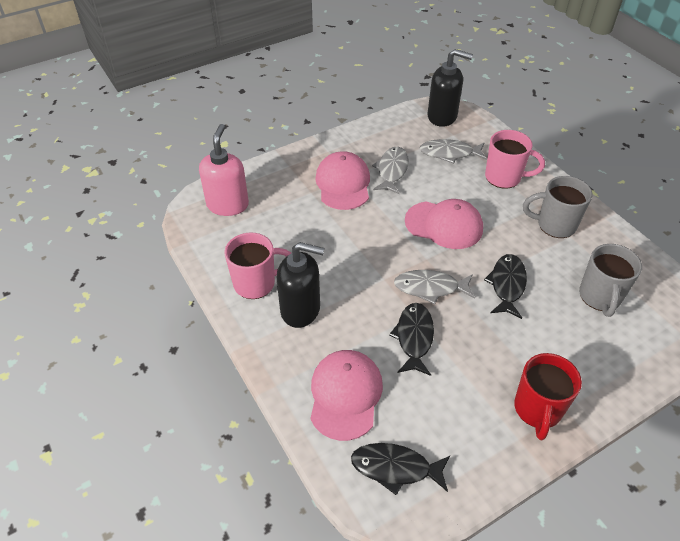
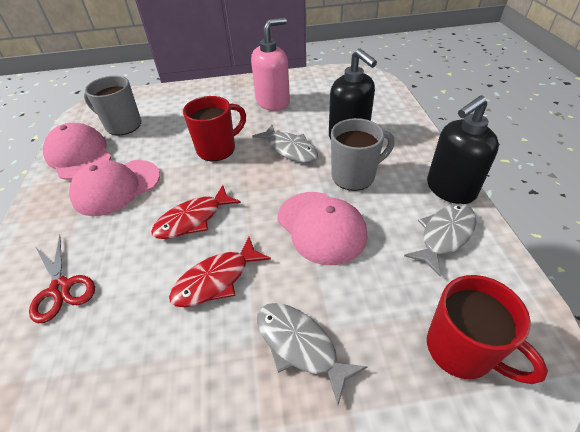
black fish: 3 -> 0
pink mug: 2 -> 0
red fish: 0 -> 2
red mug: 1 -> 2
red scissors: 0 -> 1

